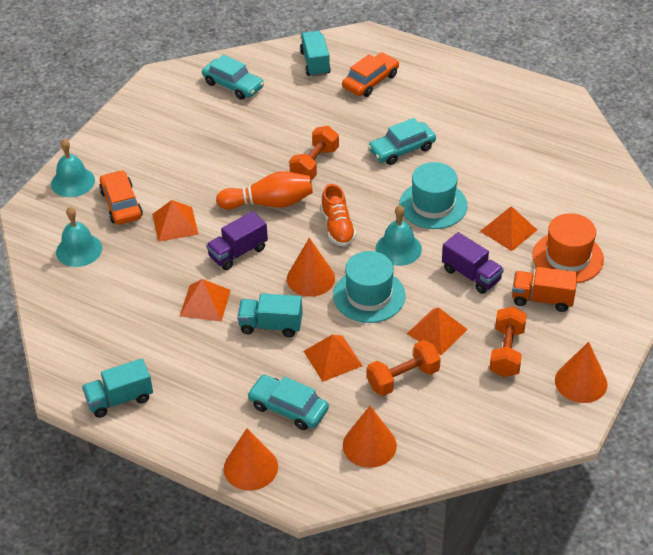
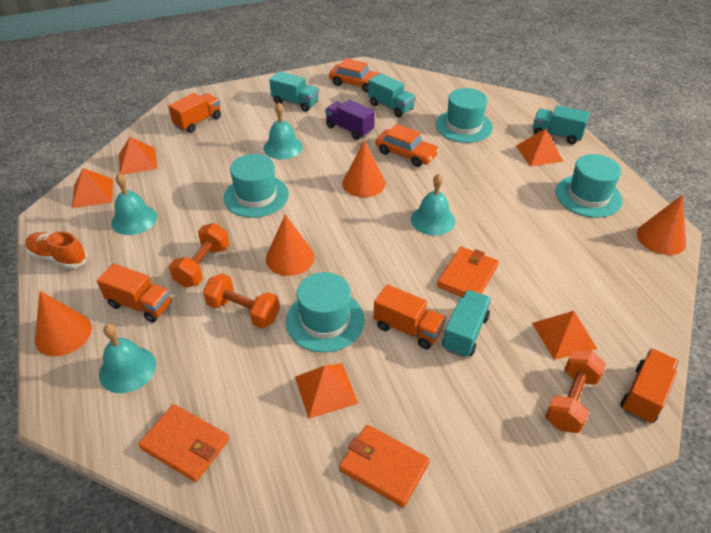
orange bowling pin: 1 -> 0
orange hat: 1 -> 0
orange truck: 1 -> 4
orange wallet: 0 -> 3
purple truck: 2 -> 1
turquoise bell: 3 -> 4
turquoise car: 3 -> 0
turquoise hat: 2 -> 4
turquoise truck: 3 -> 4

